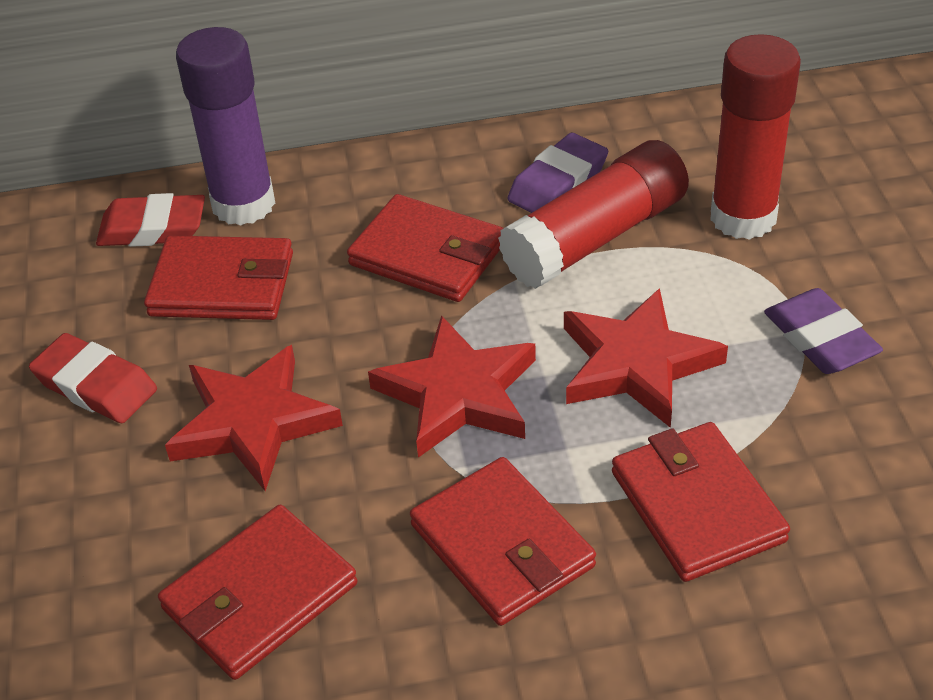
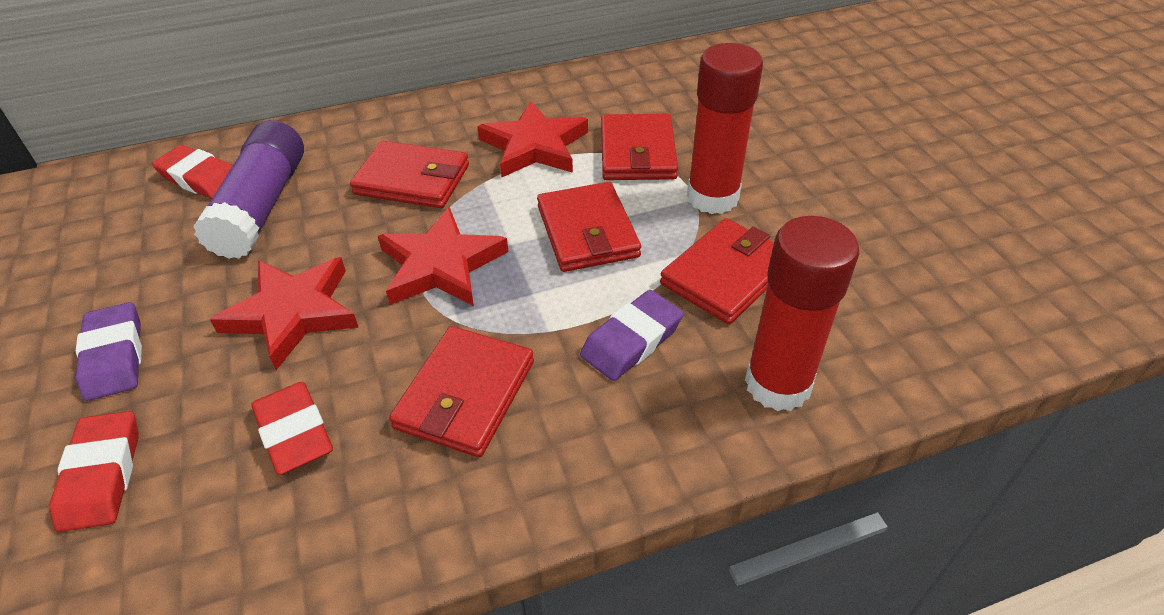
red eraser: 2 -> 3

